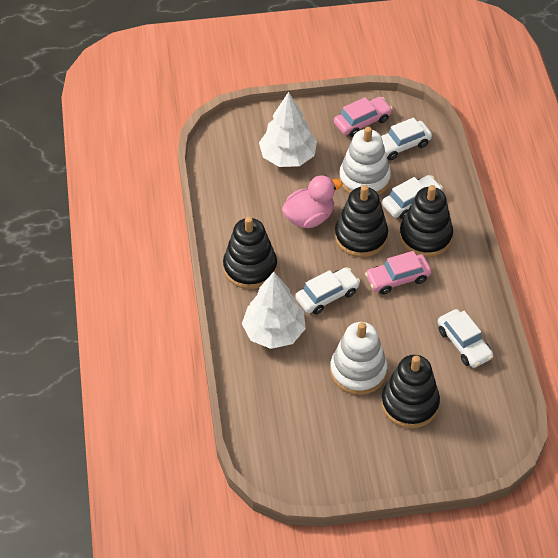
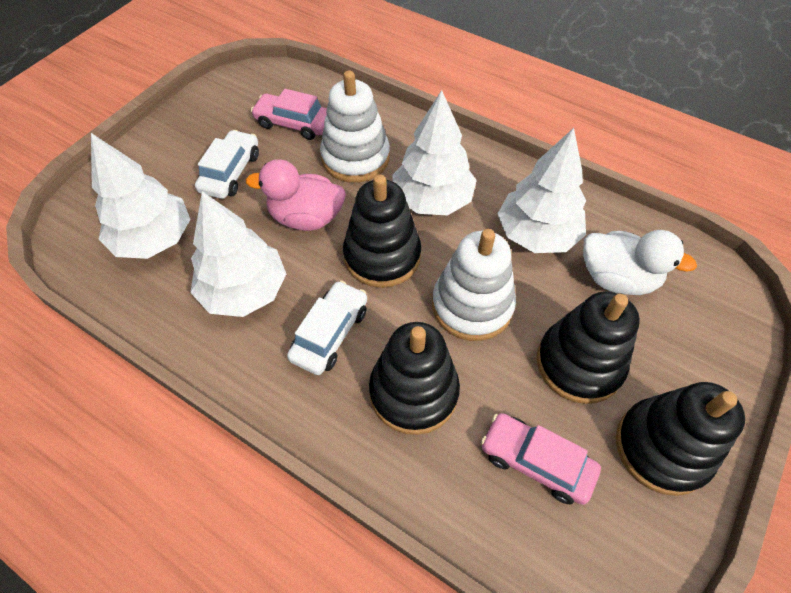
white car: 4 -> 2
white duck: 0 -> 1
white tree: 2 -> 4

